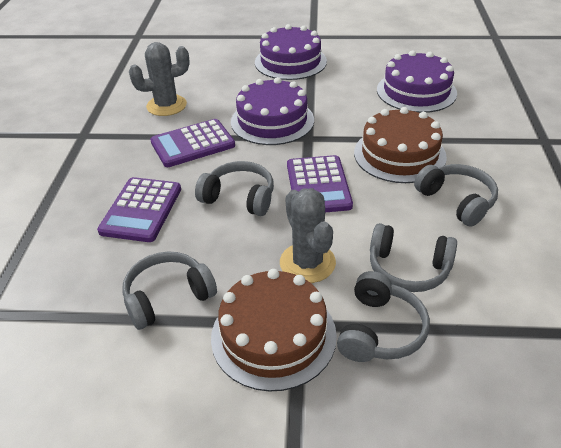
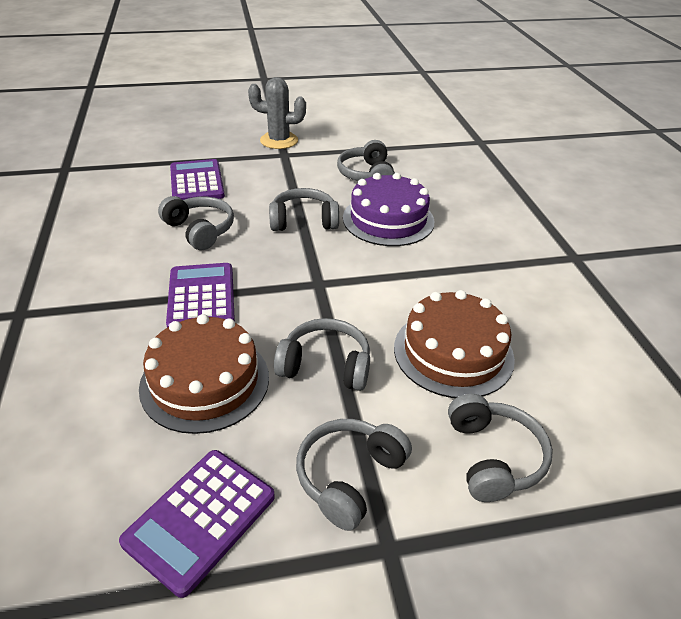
grey cactus: 2 -> 1
grey headphones: 5 -> 6
purple cake: 3 -> 1

